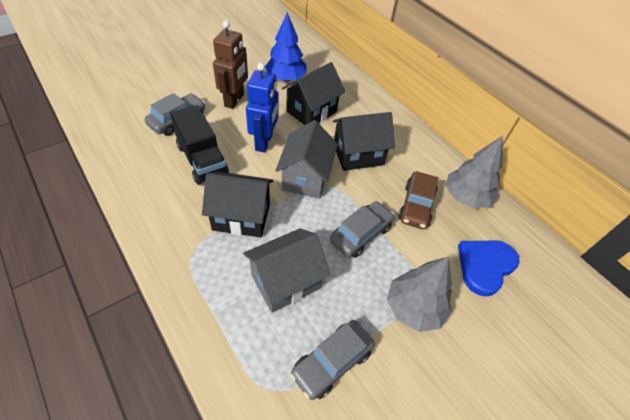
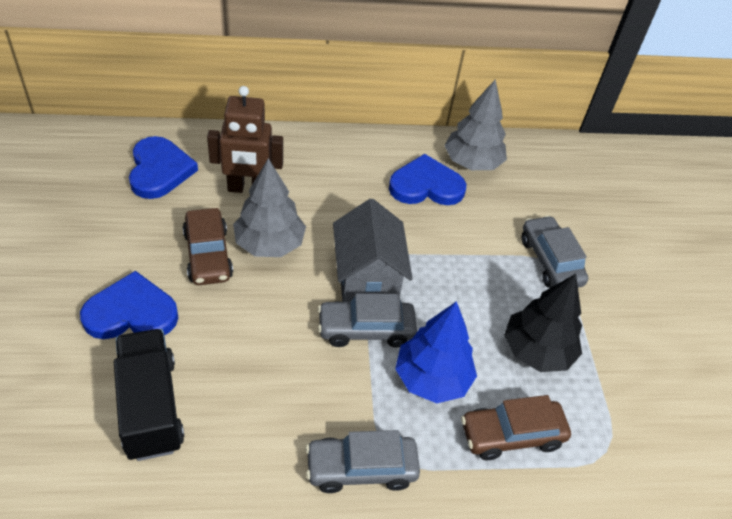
black house: 3 -> 0
black tree: 0 -> 1
blue heart: 1 -> 3
blue robot: 1 -> 0
brown car: 1 -> 2
grey house: 2 -> 1

